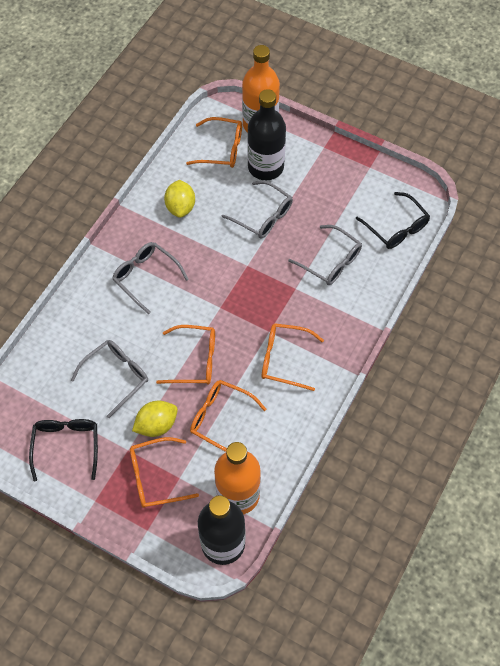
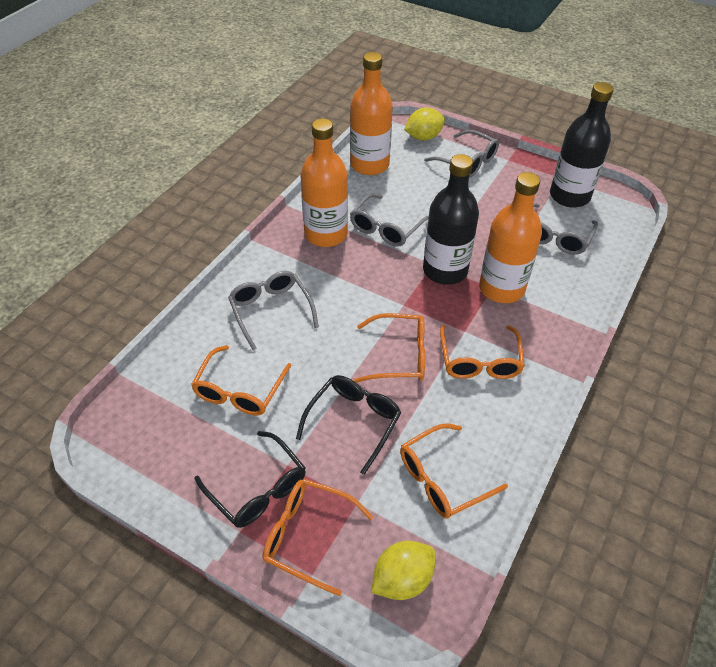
orange bottle: 2 -> 3

